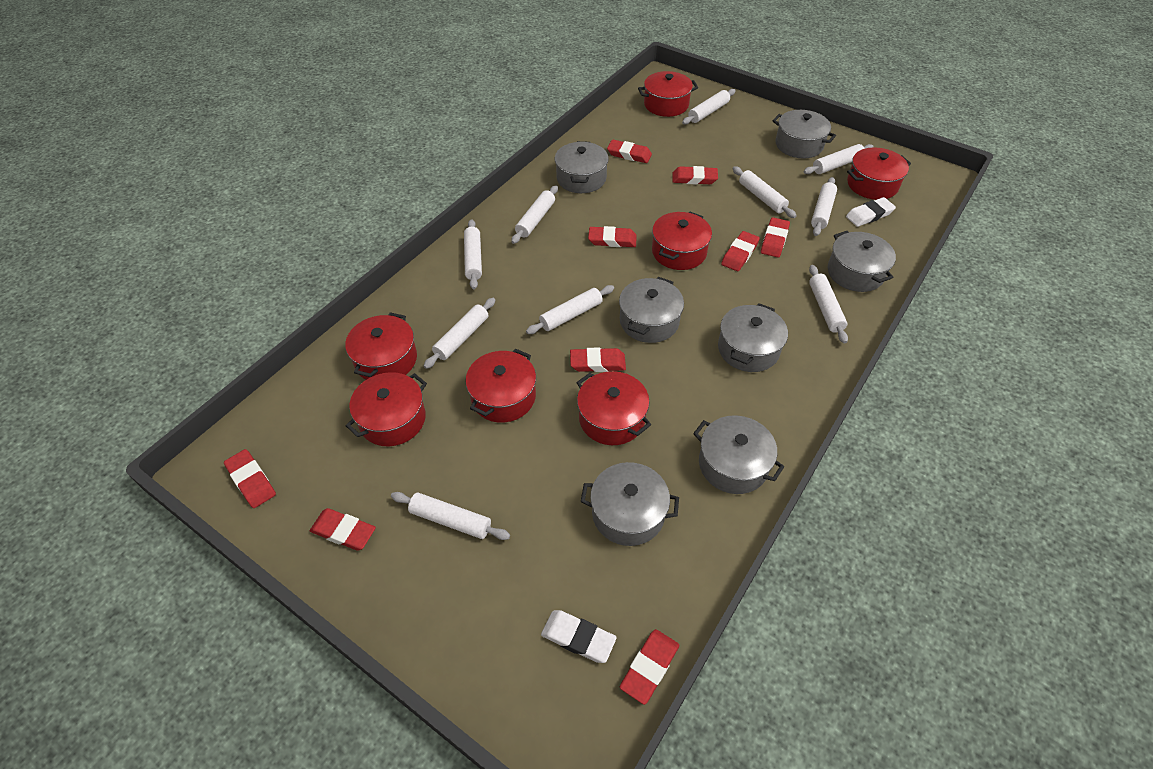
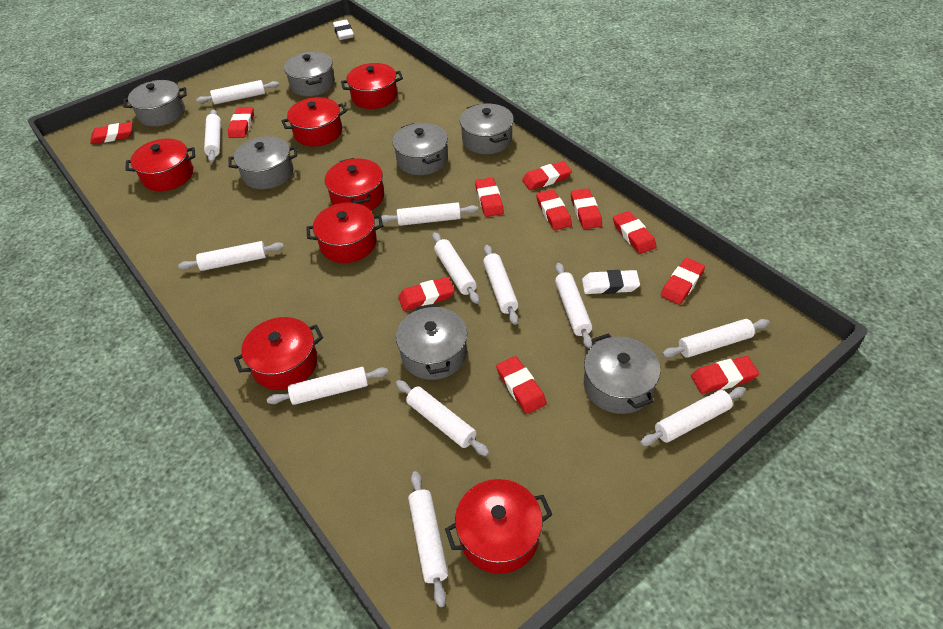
red eraser: 9 -> 11
white rolling pin: 10 -> 12

